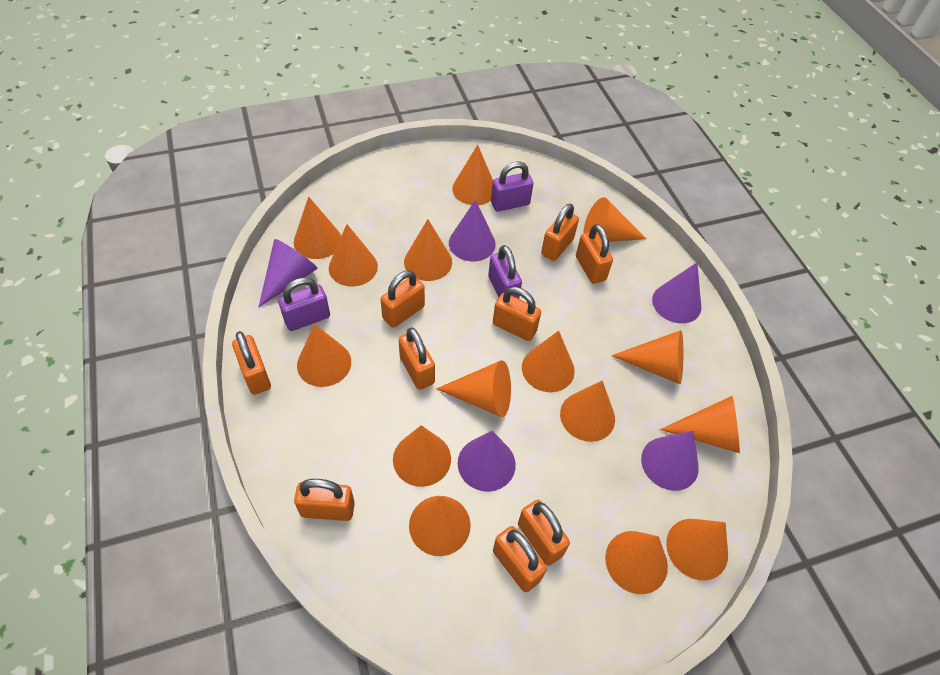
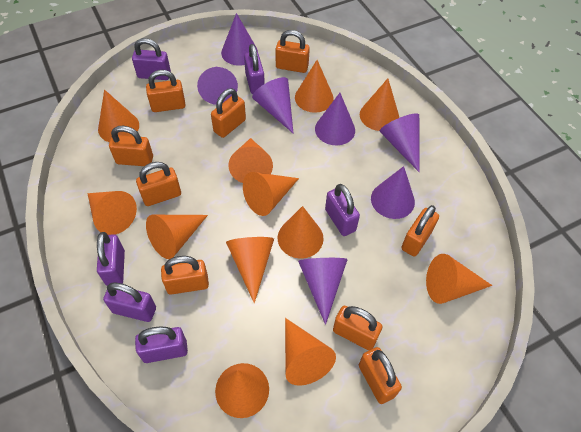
orange cone: 15 -> 12
purple cone: 5 -> 7
purple padlock: 3 -> 6

